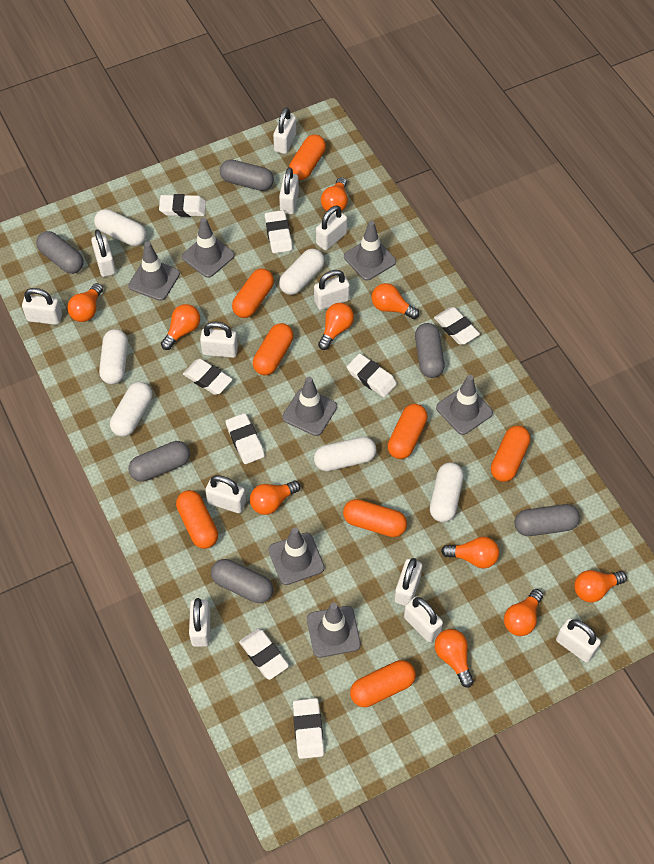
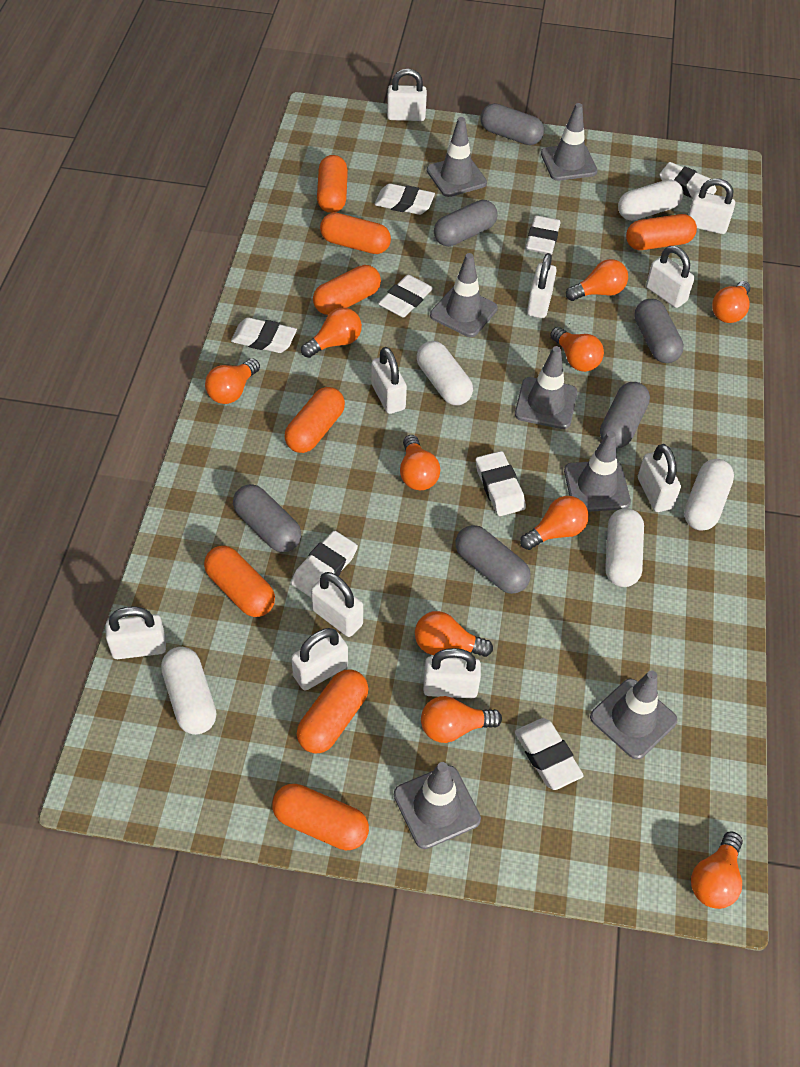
white capsule: 6 -> 5
white padlock: 12 -> 10

